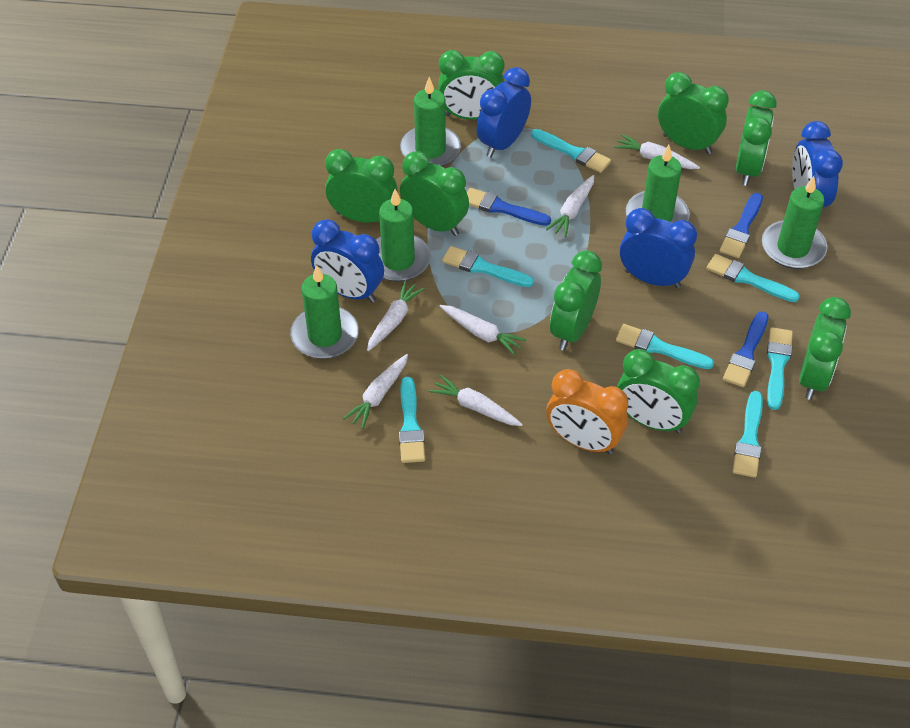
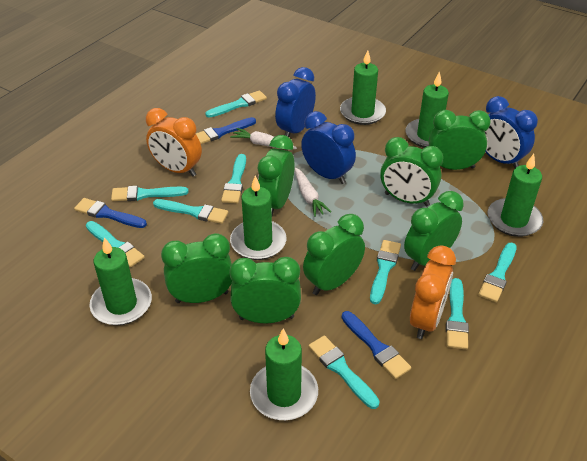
blue clock: 4 -> 3
green candle: 5 -> 6
green clock: 8 -> 7
orange clock: 1 -> 2
turquoise brush: 7 -> 9
white carrot: 6 -> 2

